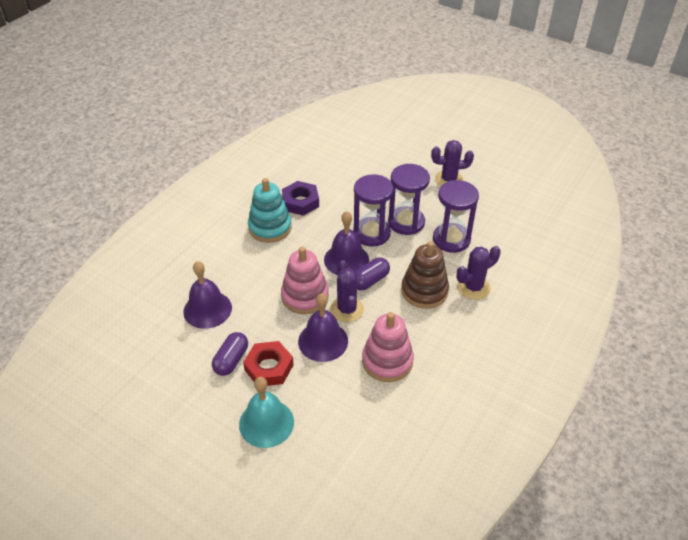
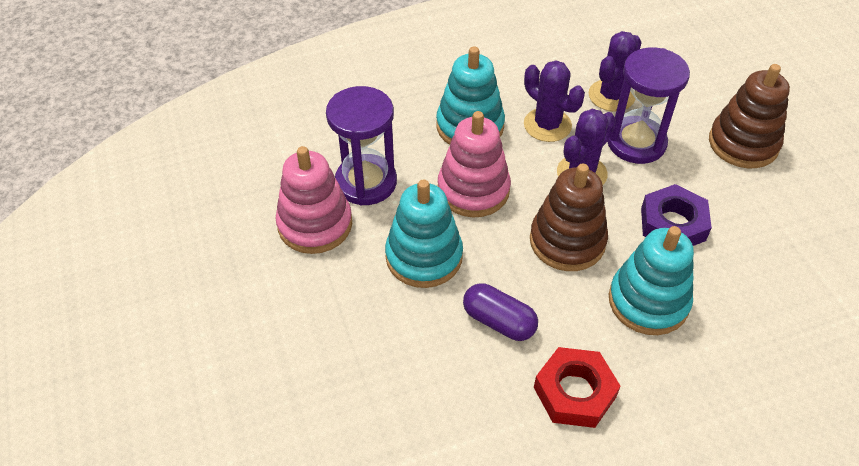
brown stacking toy: 1 -> 2
purple bell: 3 -> 0
purple capsule: 2 -> 1
purple hourglass: 3 -> 2
turquoise bell: 1 -> 0
turquoise stacking toy: 1 -> 3

